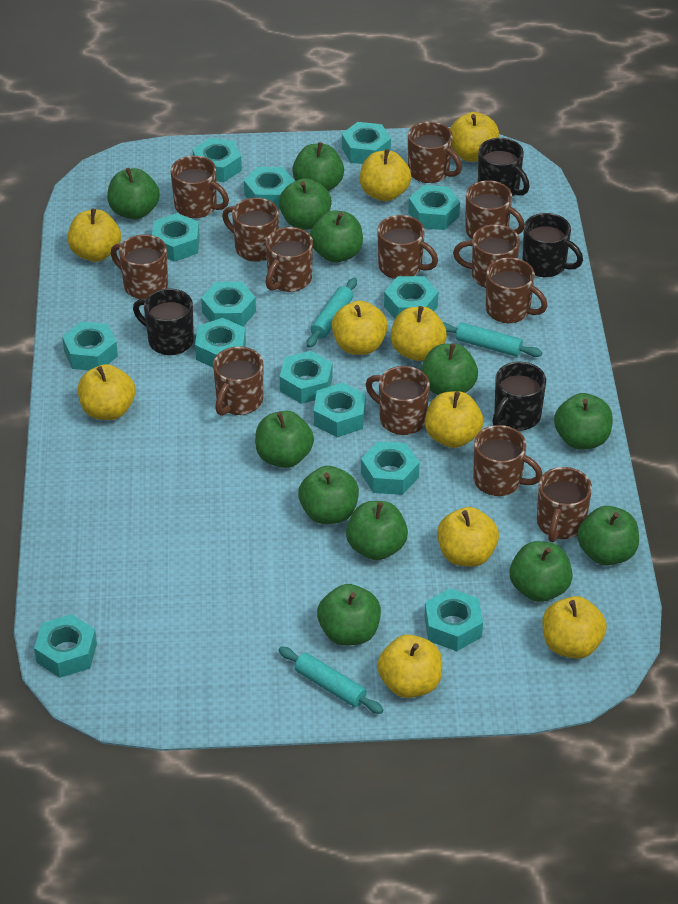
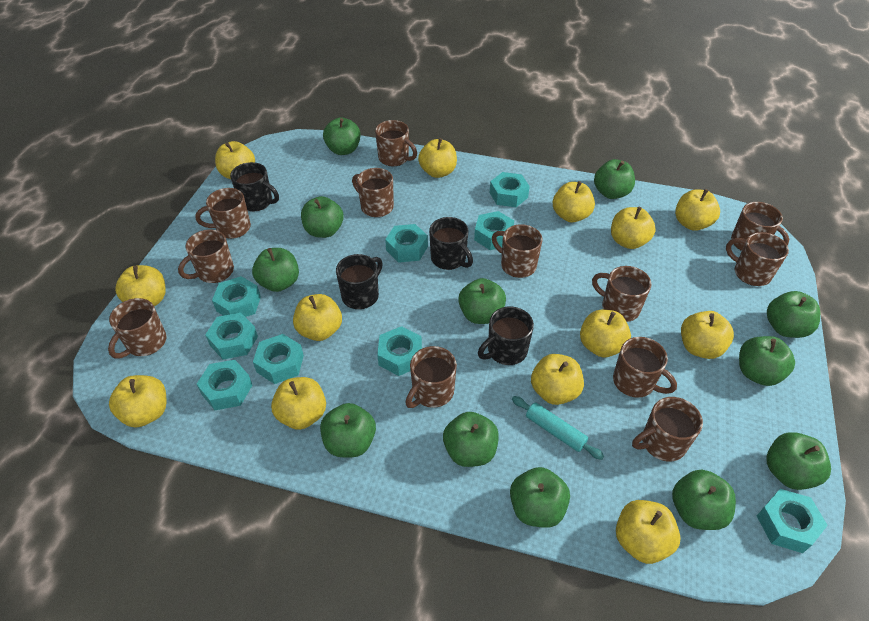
brown mug: 13 -> 12
turquoise nut: 14 -> 9
turquoise rolling pin: 3 -> 1
yellow apple: 10 -> 13

